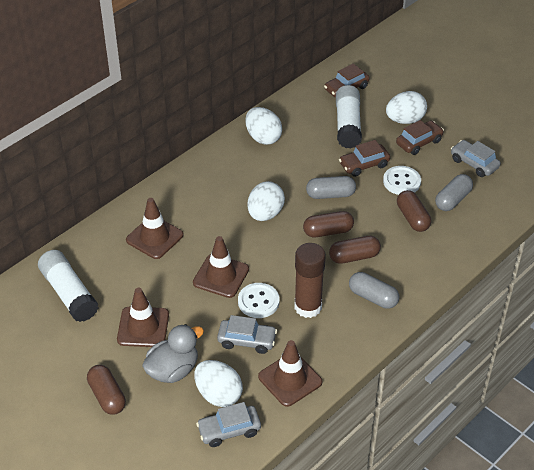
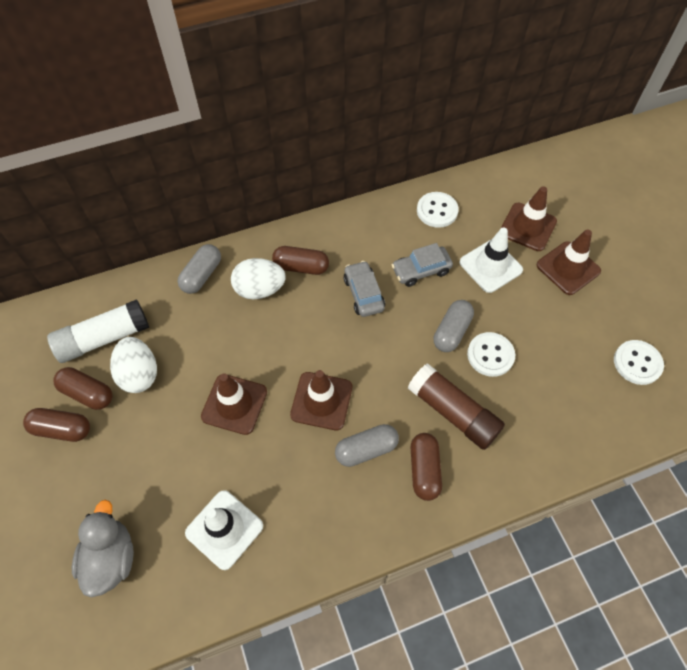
brown car: 3 -> 0
grey car: 3 -> 2
white button: 2 -> 3
white egg: 4 -> 2
white glue stick: 2 -> 1
white traffic cone: 0 -> 2

